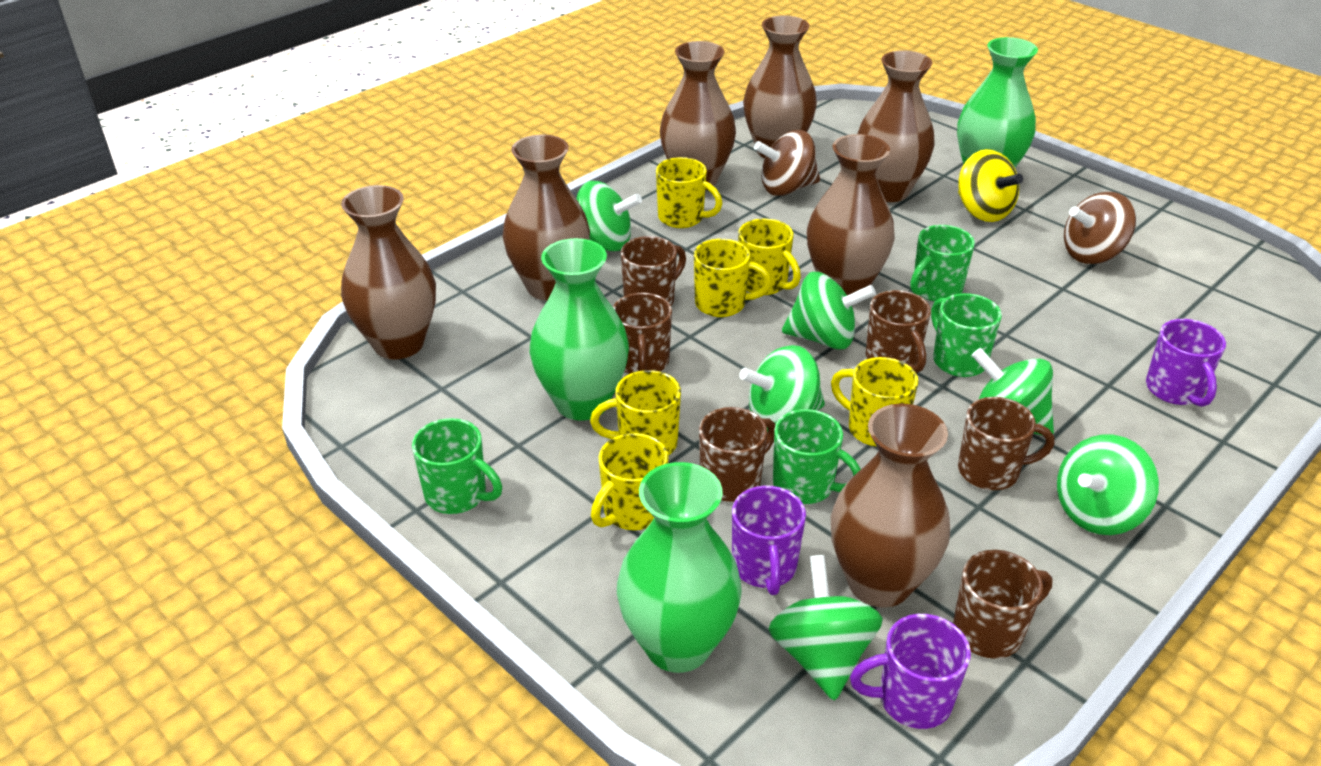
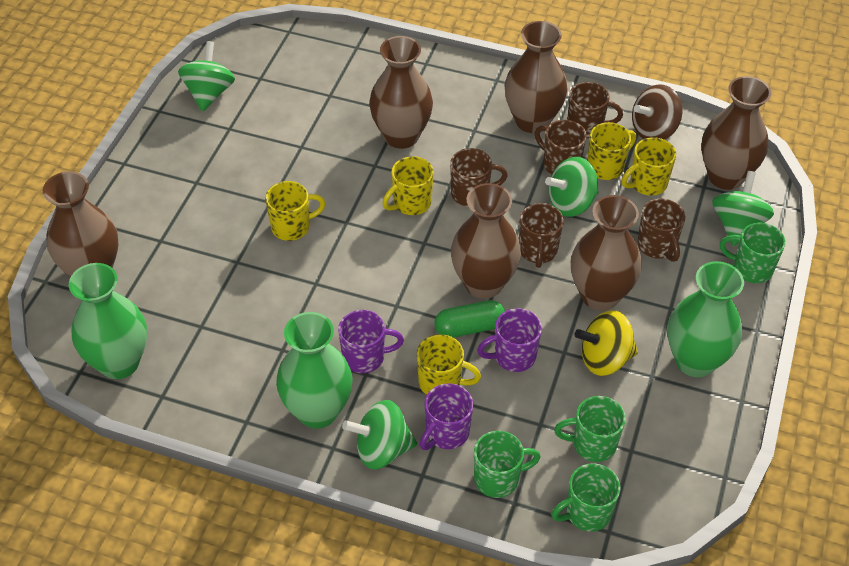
brown mug: 6 -> 5
brown spinning top: 2 -> 1
brown vase: 7 -> 6
green capsule: 0 -> 1
green spinning top: 6 -> 4
yellow mug: 6 -> 5

